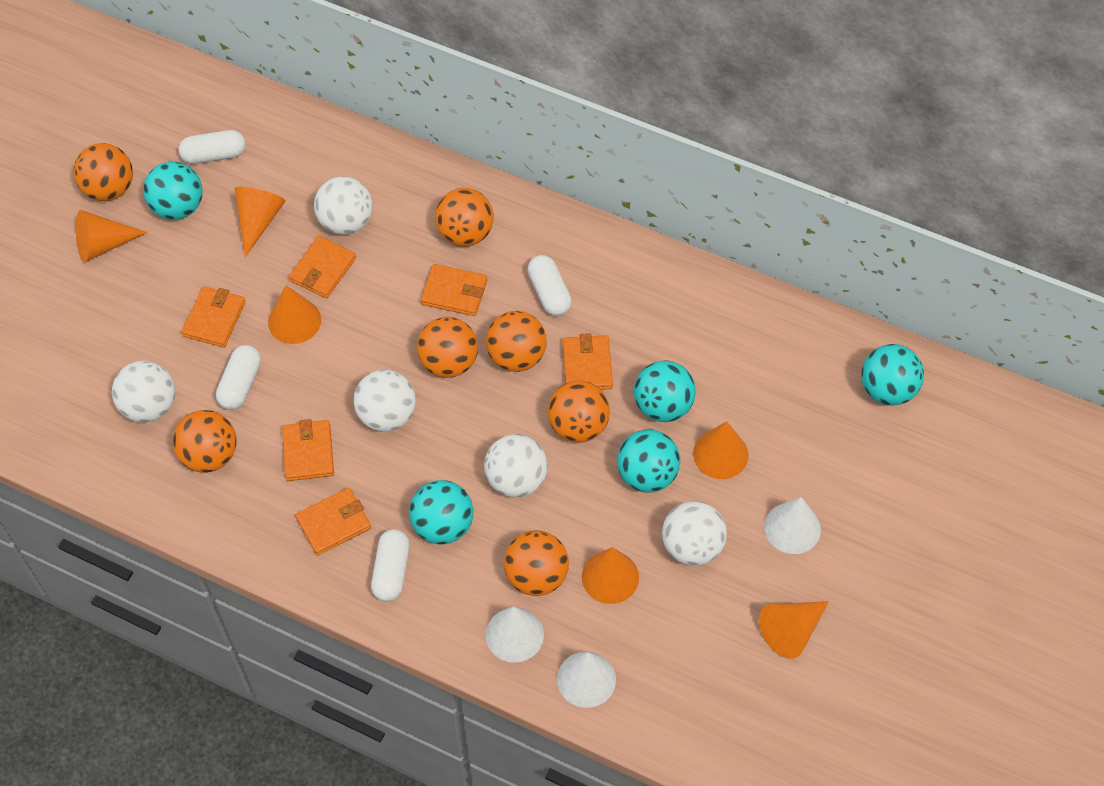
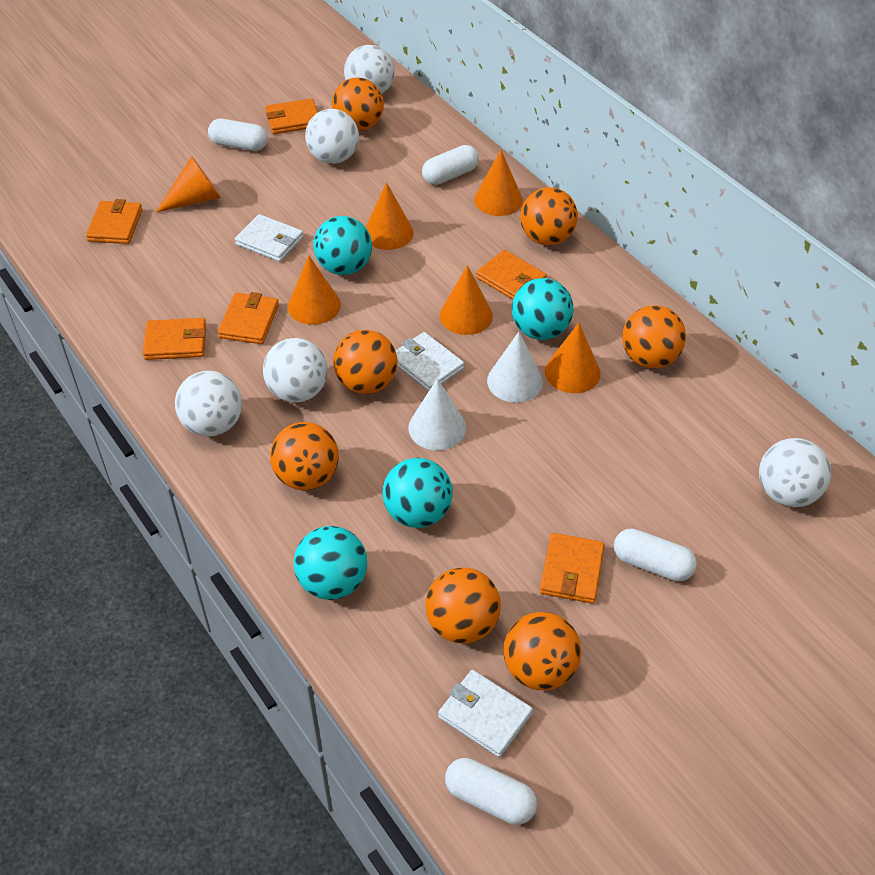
turquoise ball: 5 -> 4
white cone: 3 -> 2
white wallet: 0 -> 3

